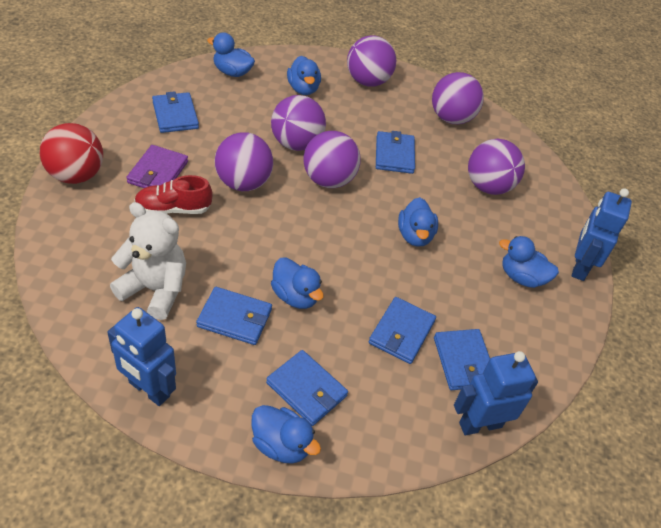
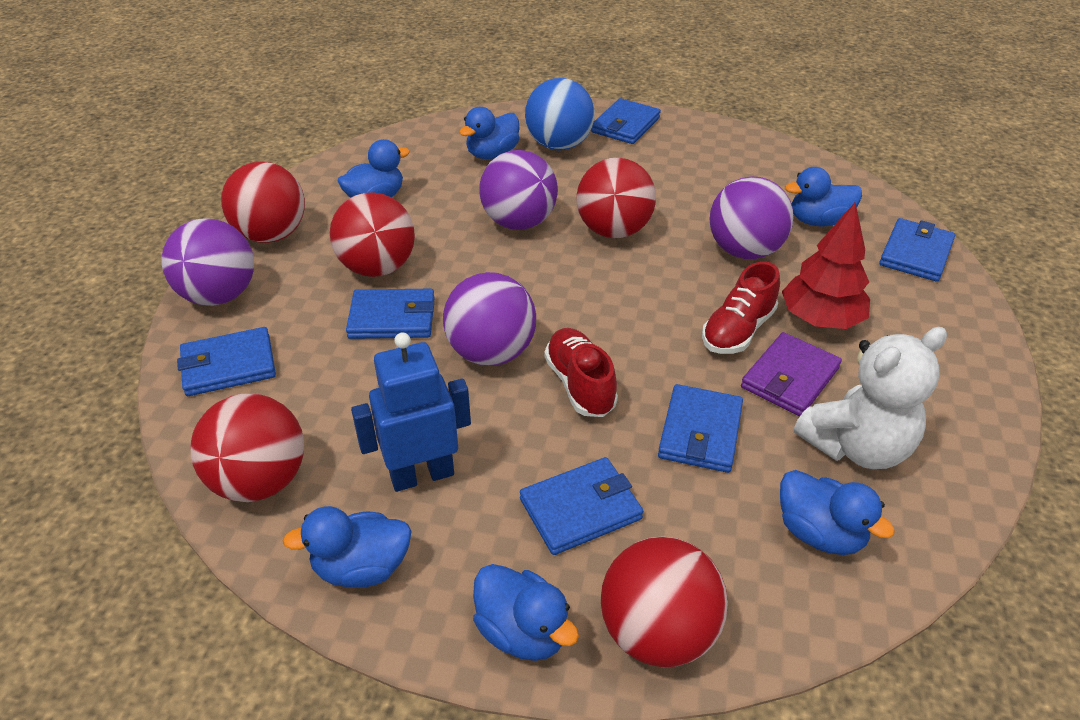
blue ball: 0 -> 1
blue robot: 3 -> 1
purple ball: 6 -> 4
red ball: 1 -> 5
red shoe: 1 -> 2
red tree: 0 -> 1

